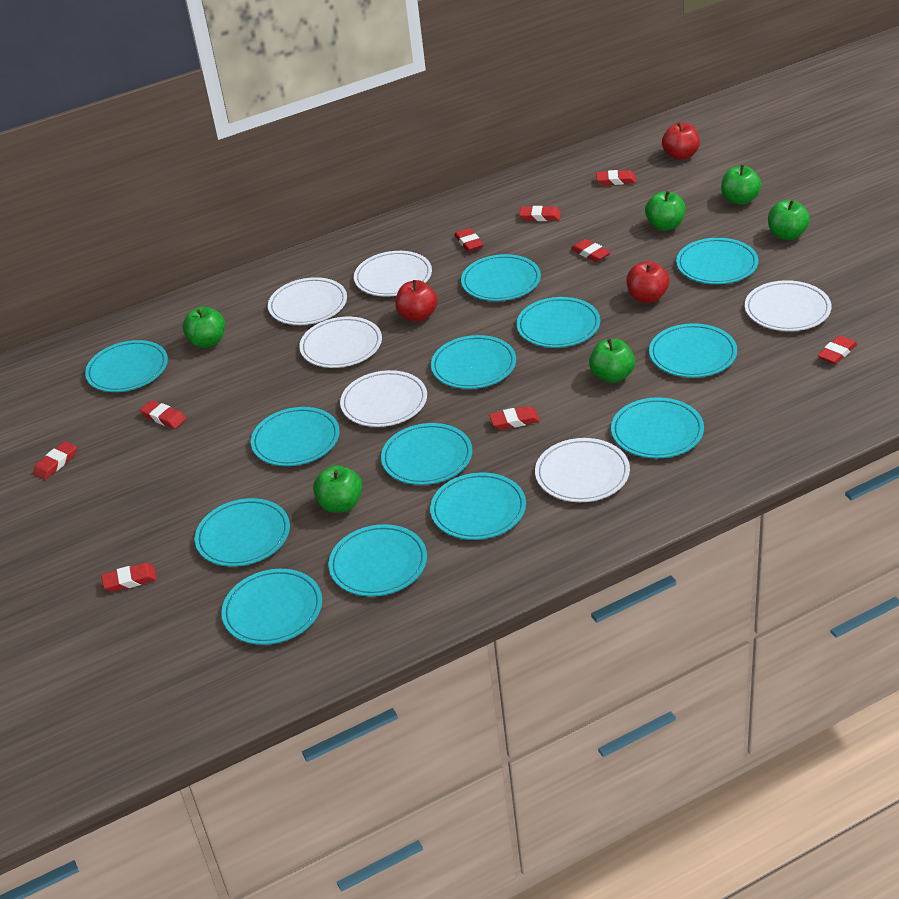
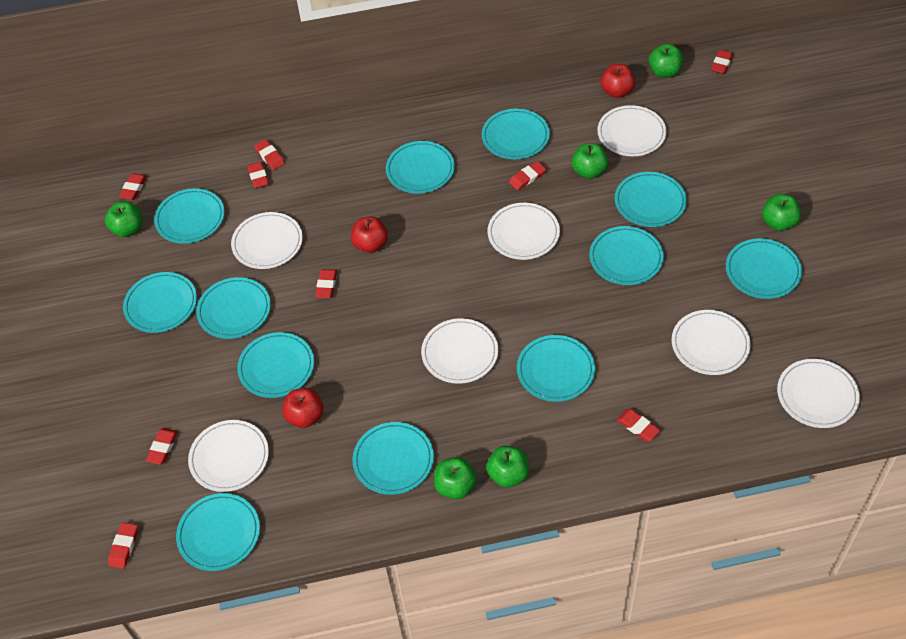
turquoise plate: 13 -> 12
white plate: 6 -> 7

